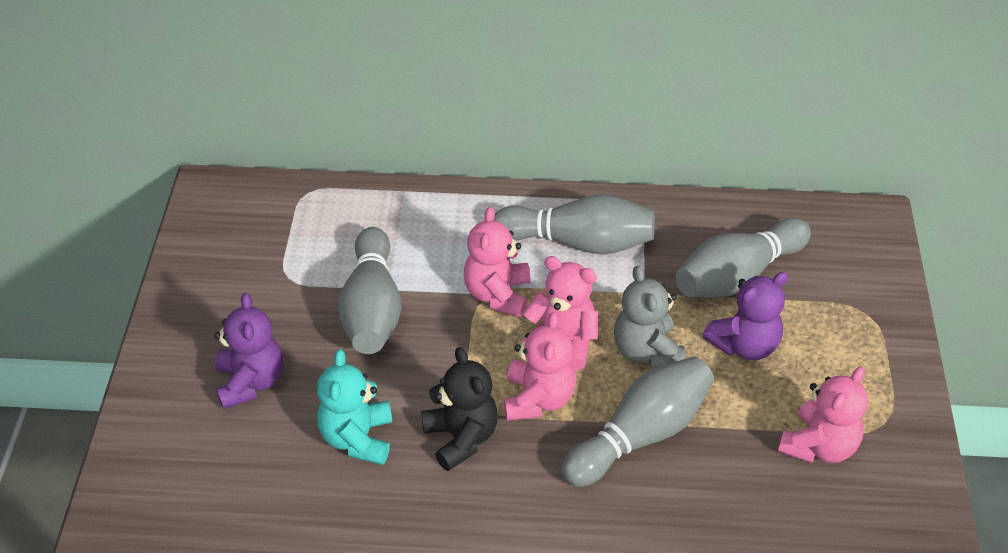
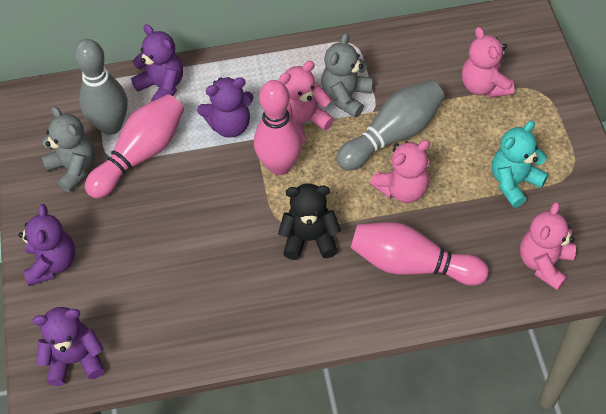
grey bowling pin: 4 -> 2
grey teddy bear: 1 -> 2
pink bowling pin: 0 -> 3
purple teddy bear: 2 -> 4

